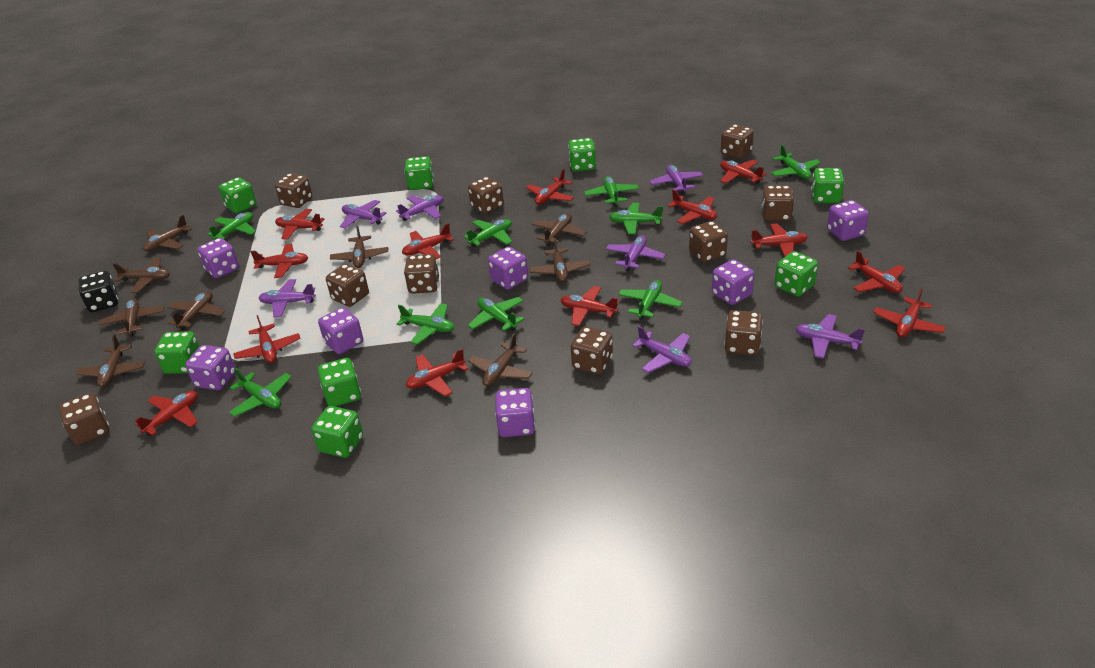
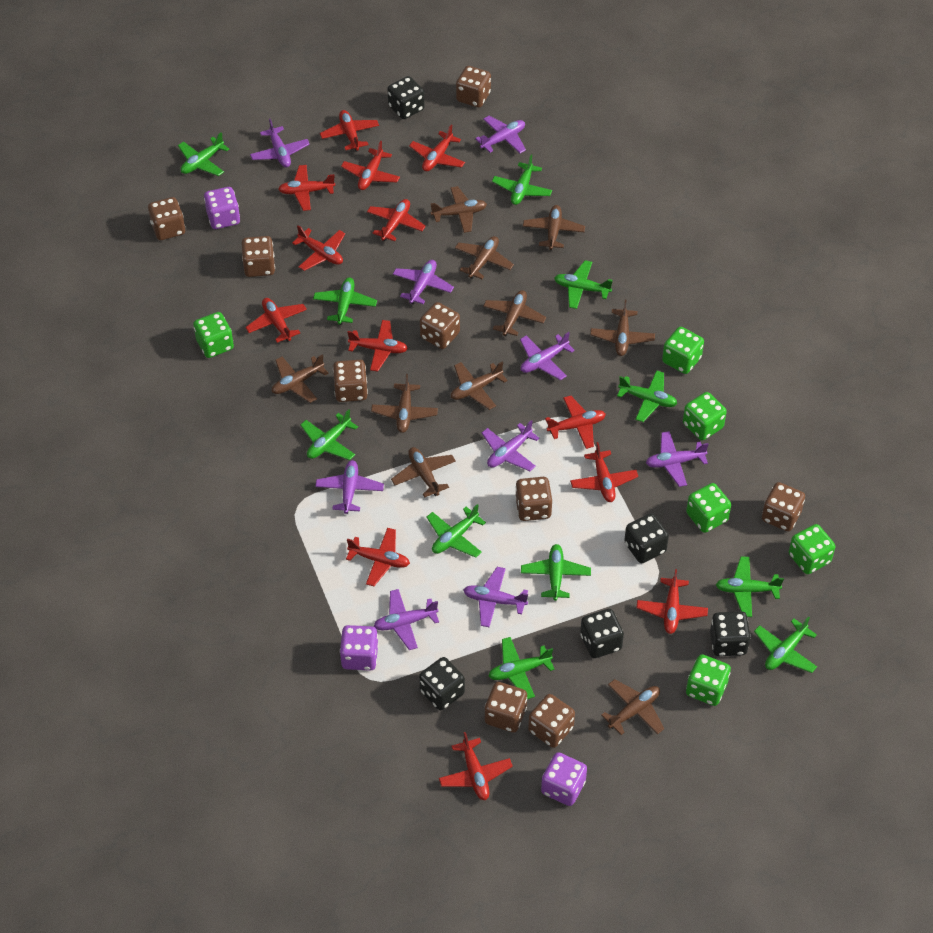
black dice: 1 -> 5
brown dice: 10 -> 9
brown plane: 9 -> 10
green dice: 8 -> 6
green plane: 9 -> 11
purple dice: 7 -> 3
purple plane: 7 -> 9

